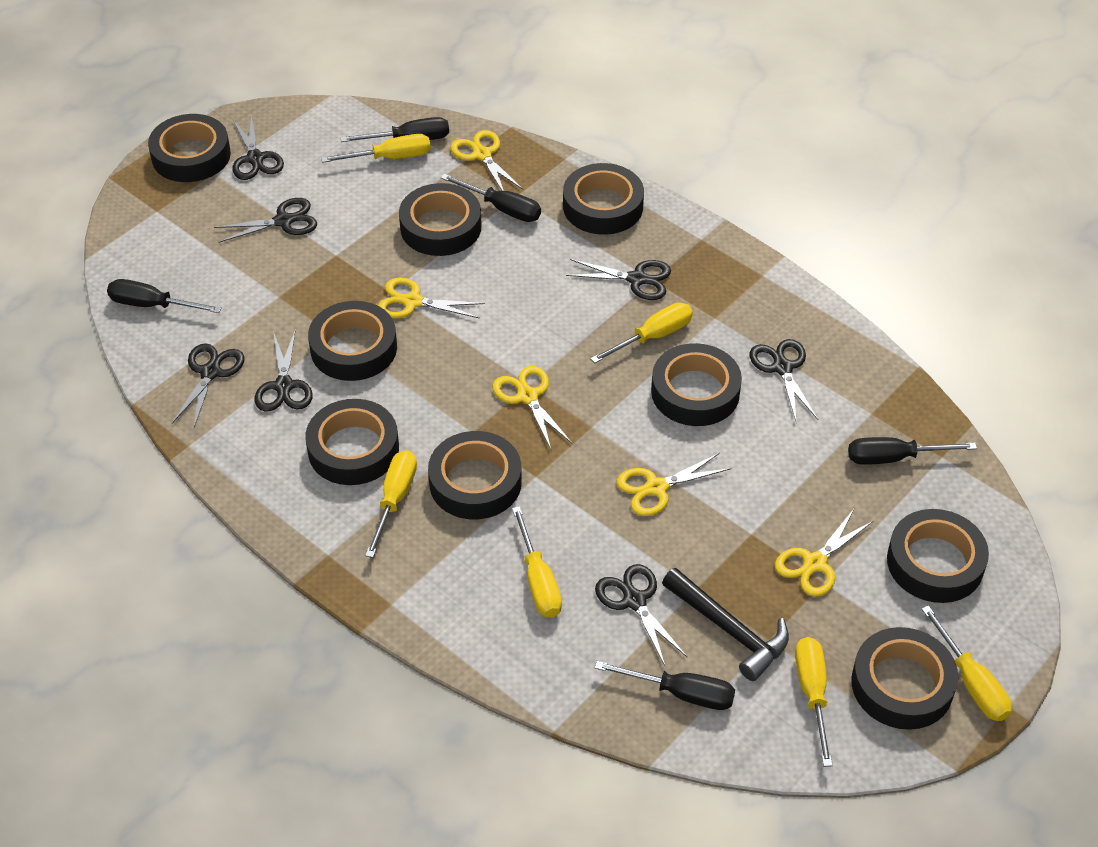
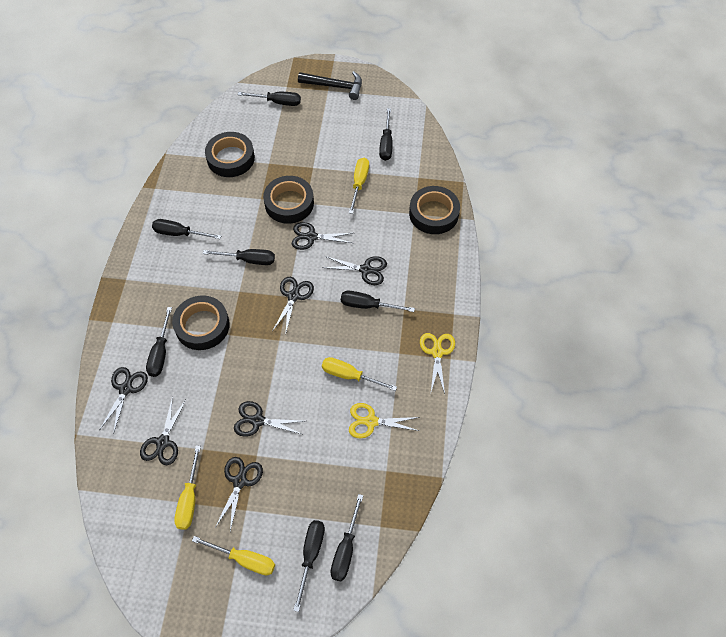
black screwdriver: 5 -> 8
black tape: 9 -> 4
yellow scissors: 5 -> 2
yellow screwdriver: 6 -> 4

